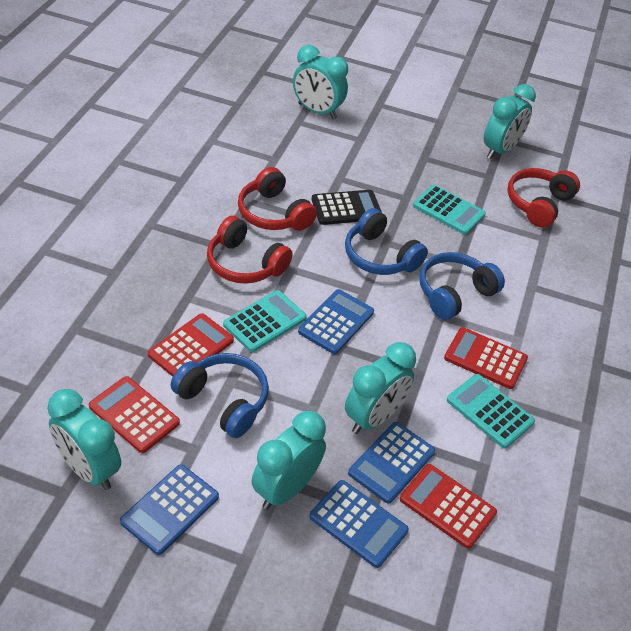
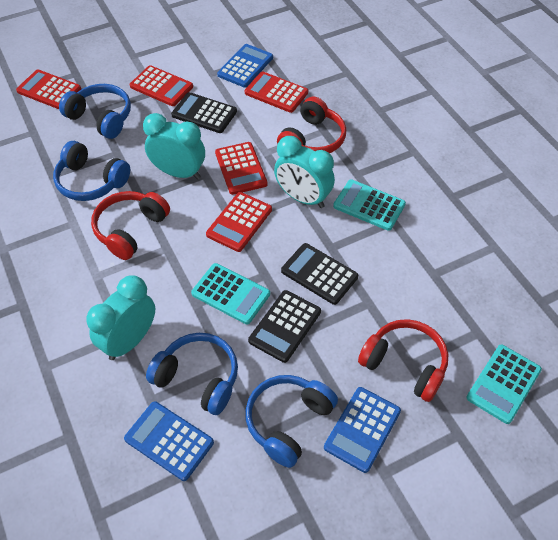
black calculator: 1 -> 3
blue calculator: 4 -> 3
blue headphones: 3 -> 4
red calculator: 4 -> 5
turquoise clock: 5 -> 3

